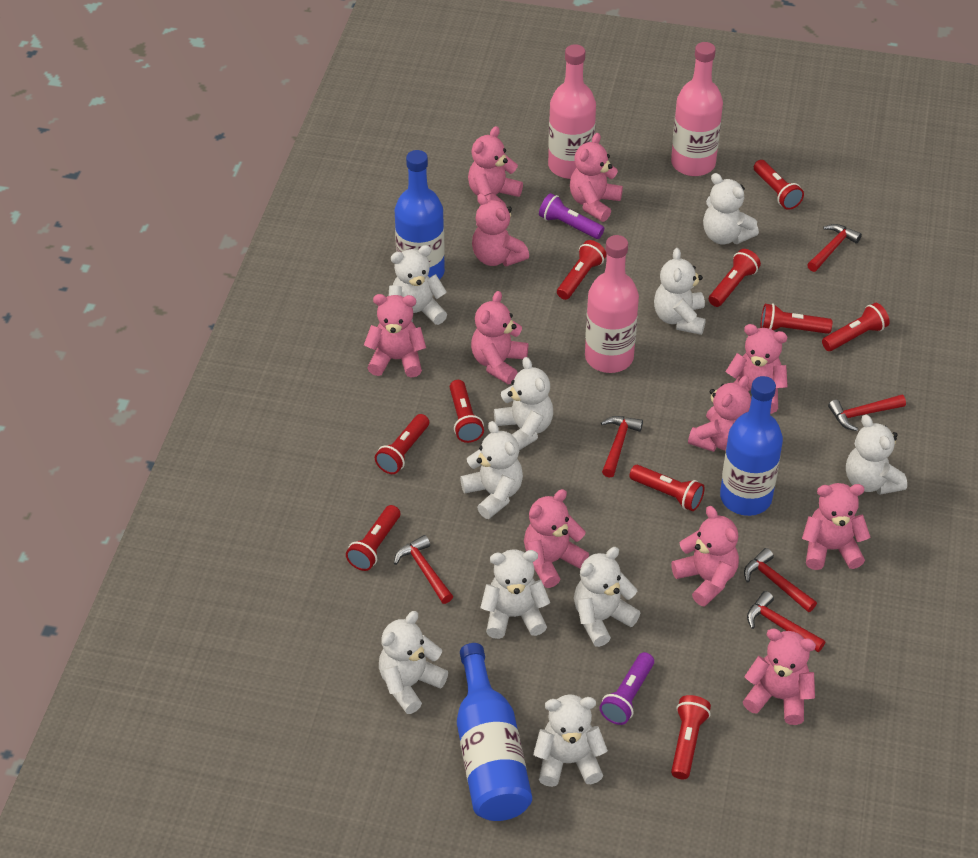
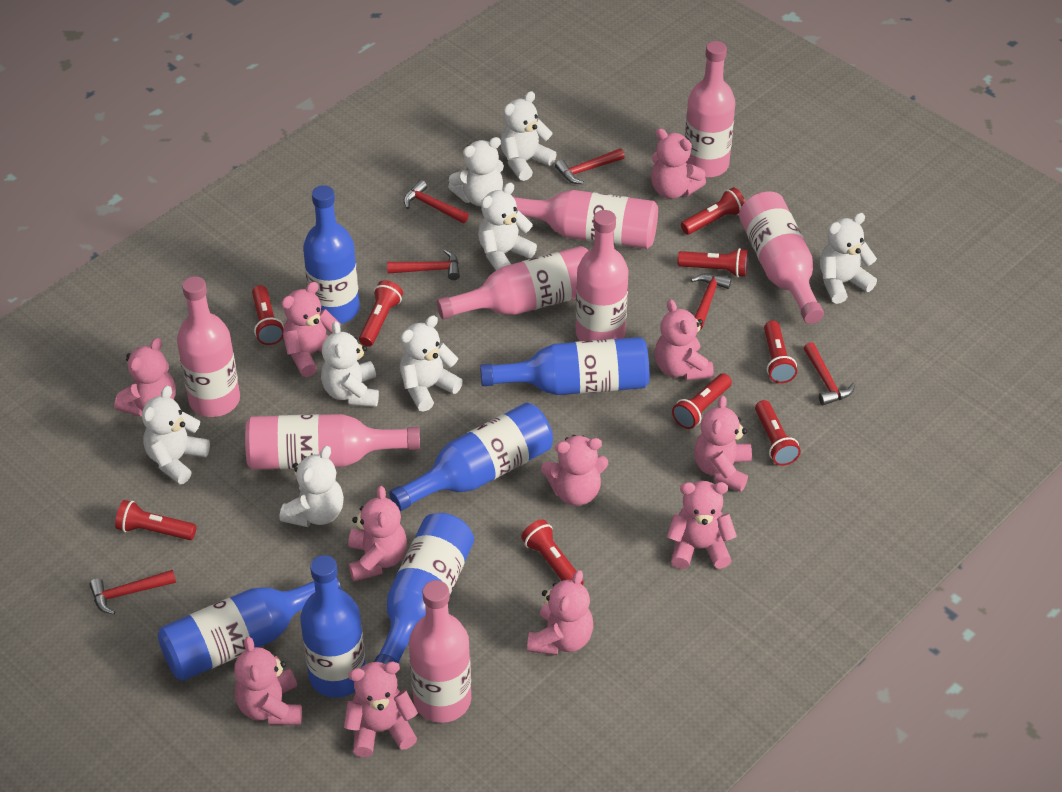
blue bottle: 3 -> 6
pink bottle: 3 -> 8
purple flashlight: 2 -> 0
red flashlight: 10 -> 9
white teddy bear: 10 -> 8

